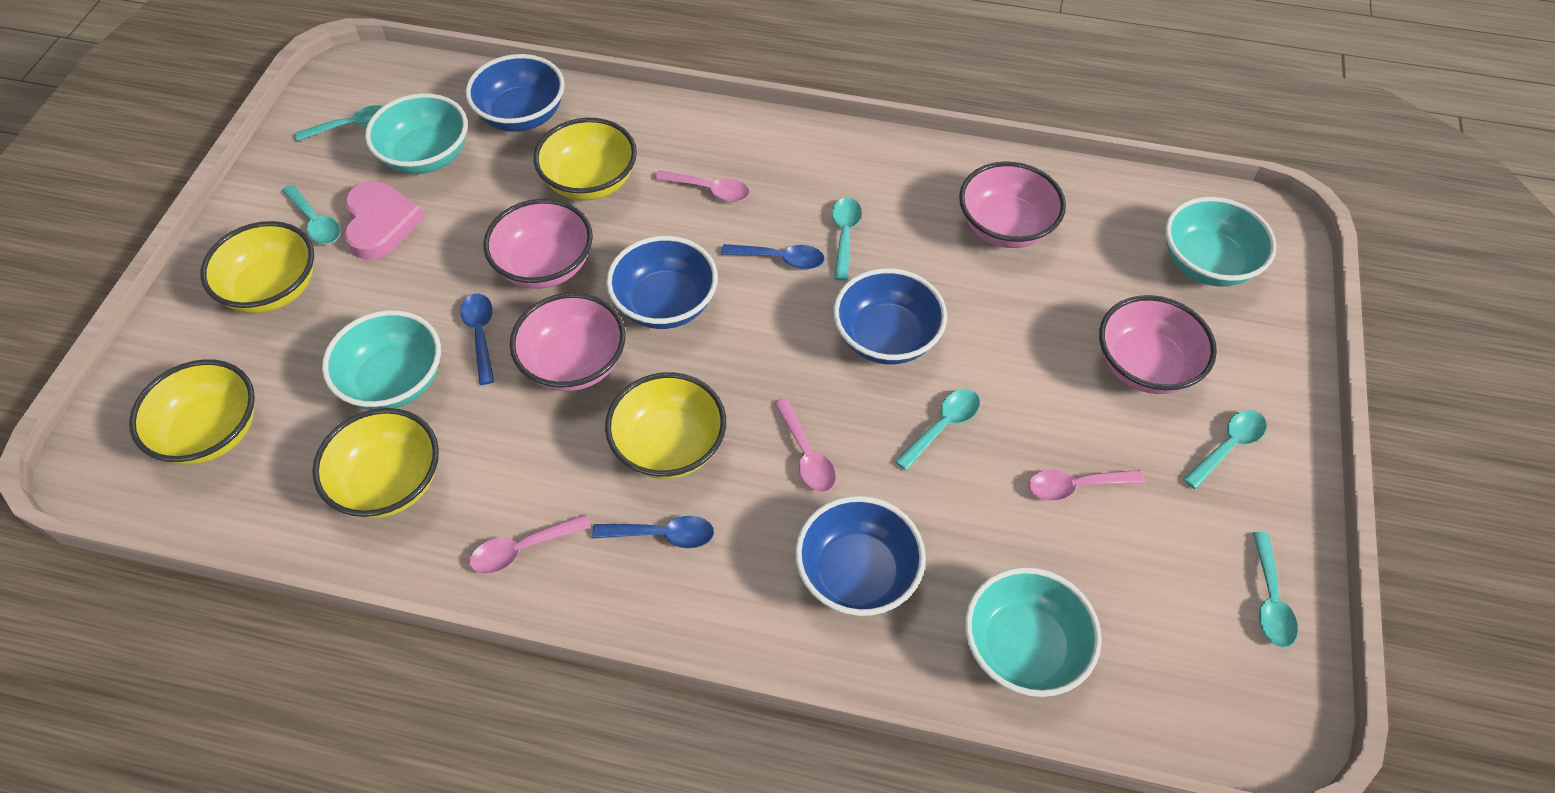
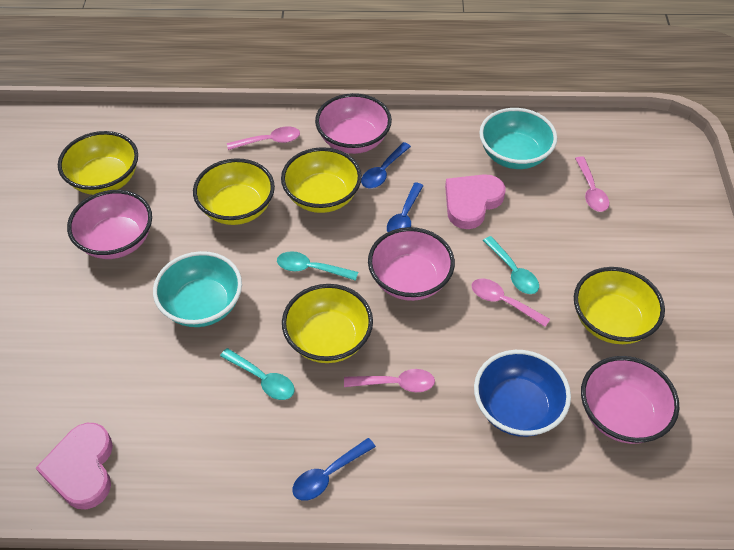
blue bowl: 4 -> 1
pink heart: 1 -> 2
turquoise bowl: 4 -> 2
turquoise spoon: 6 -> 3

